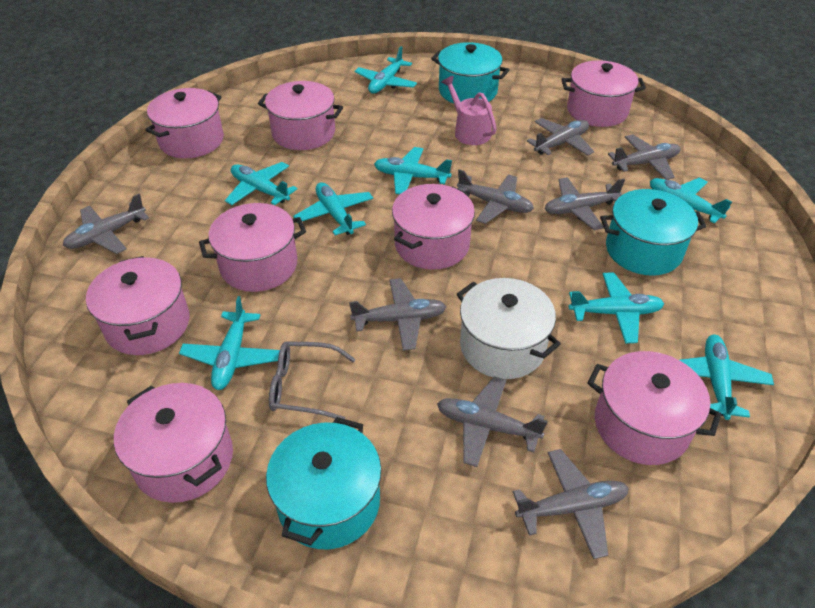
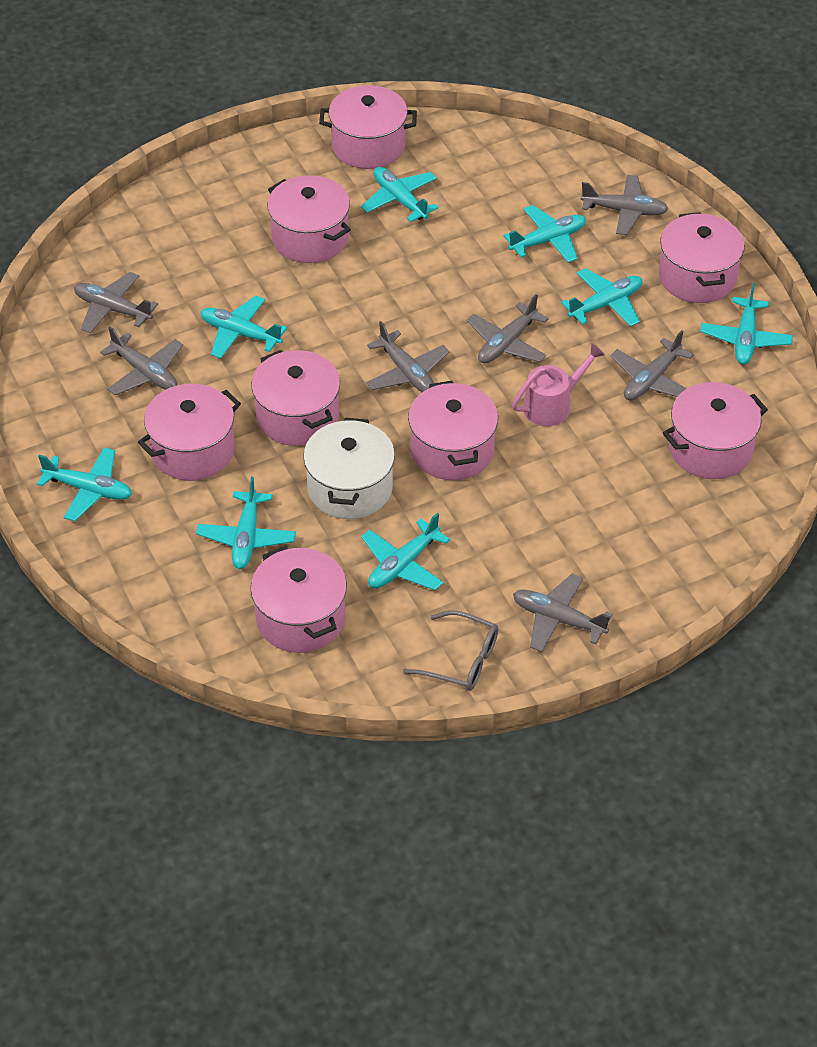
grey plane: 8 -> 7
turquoise pot: 3 -> 0

